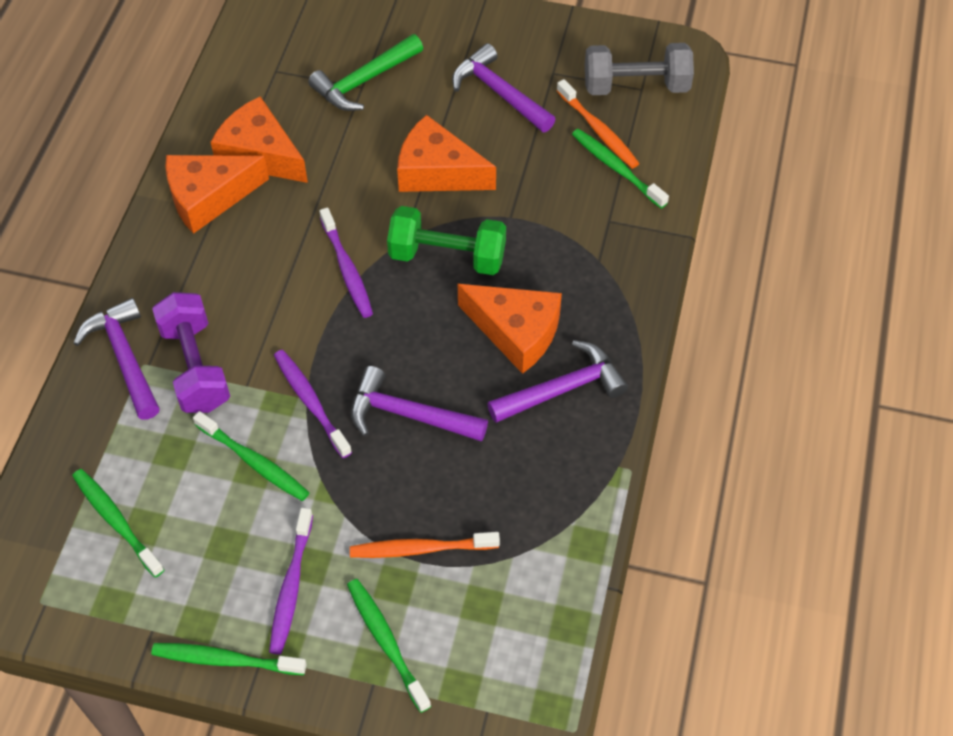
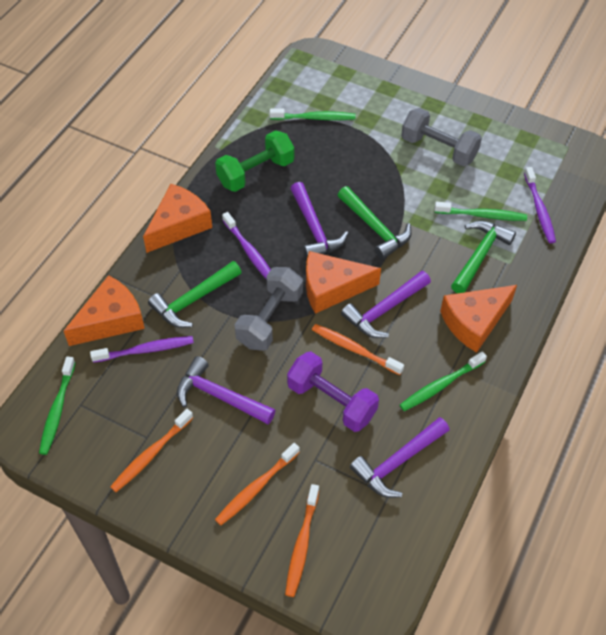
green hammer: 1 -> 3
green toothbrush: 5 -> 4
grey dumbbell: 1 -> 2
orange toothbrush: 2 -> 4

